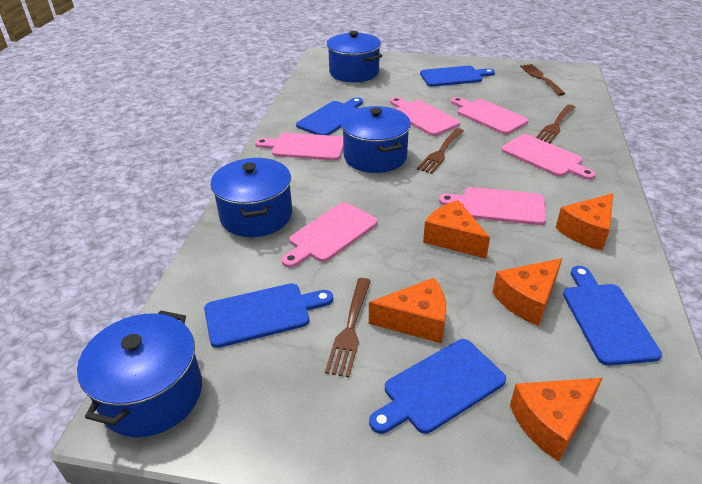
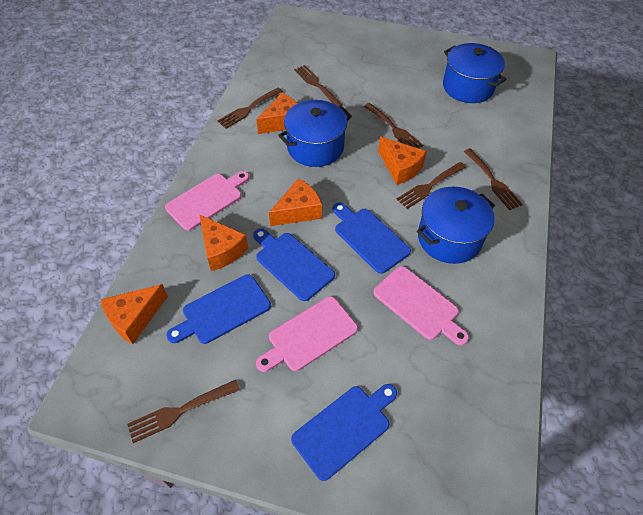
blue cutting board: 5 -> 4
blue pot: 4 -> 3
brown fork: 4 -> 6
pink cutting board: 6 -> 3

